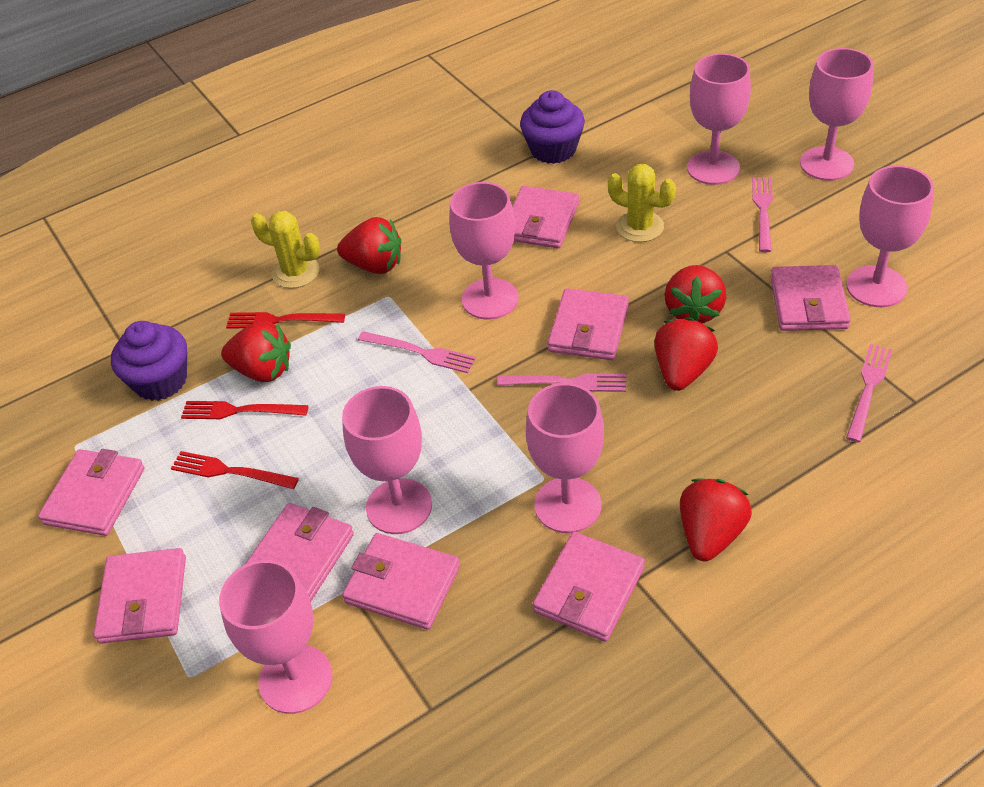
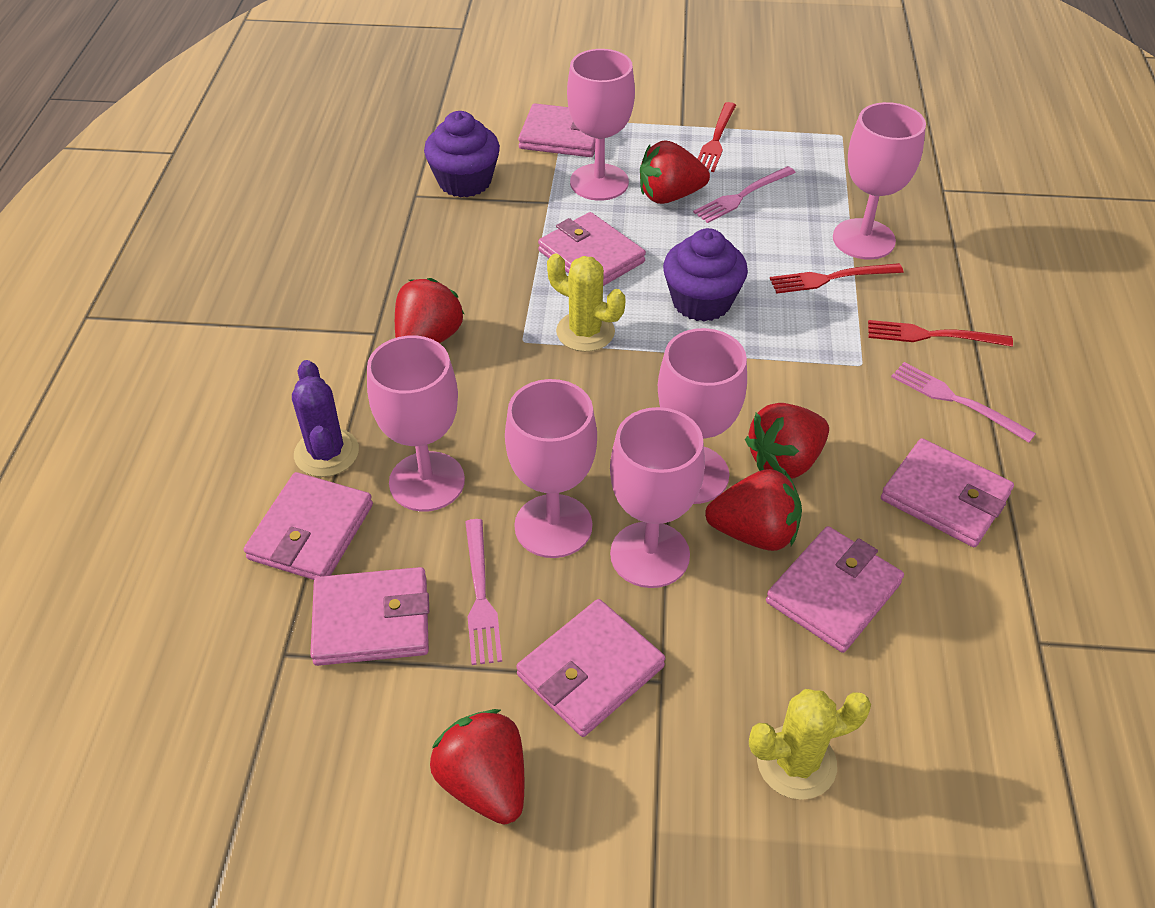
pink fork: 4 -> 3
pink goblet: 7 -> 6
pink wallet: 8 -> 7
purple cactus: 0 -> 1

